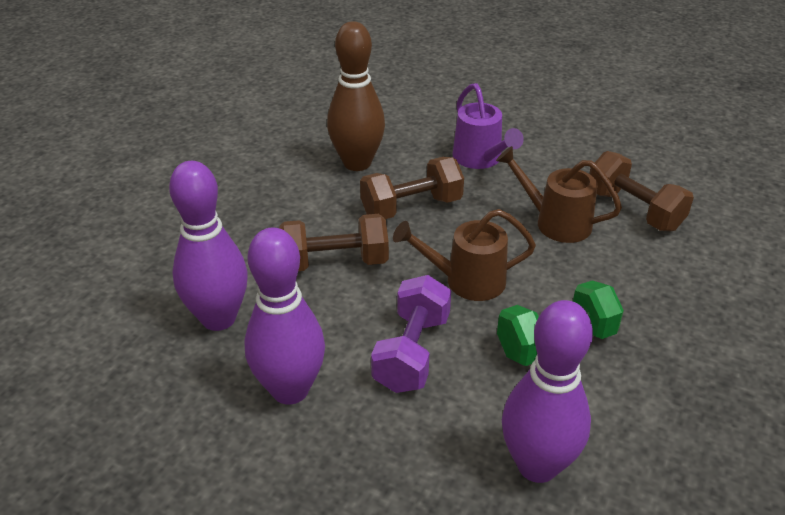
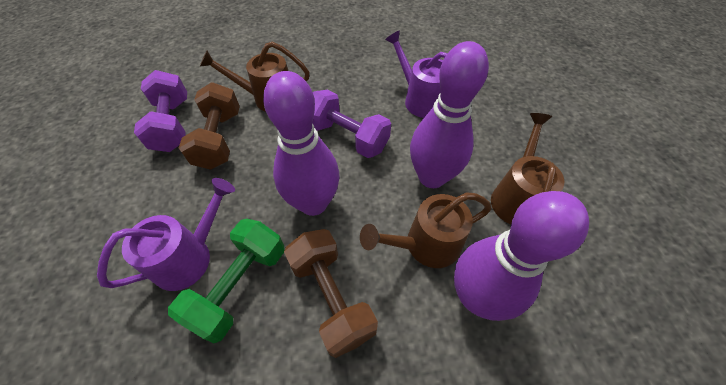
brown bowling pin: 1 -> 0
brown dumbbell: 3 -> 2
brown watering can: 2 -> 3
purple dumbbell: 1 -> 2
purple watering can: 1 -> 2

